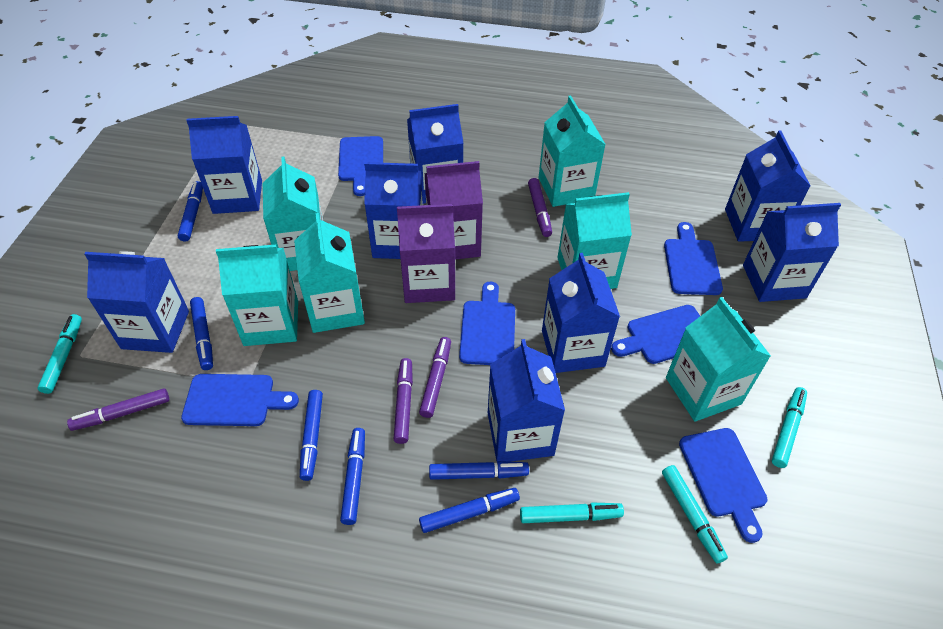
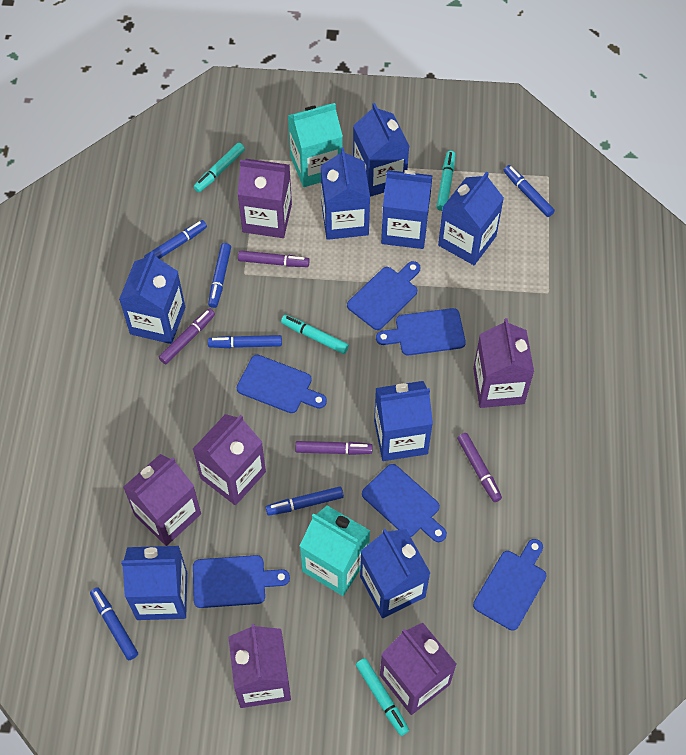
purple carton: 2 -> 6
turquoise carton: 6 -> 2

